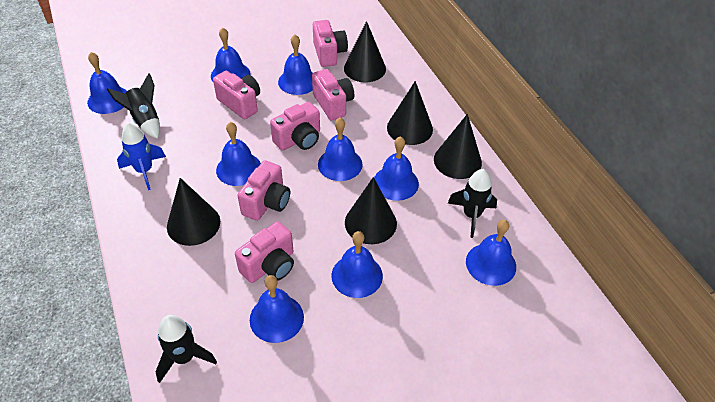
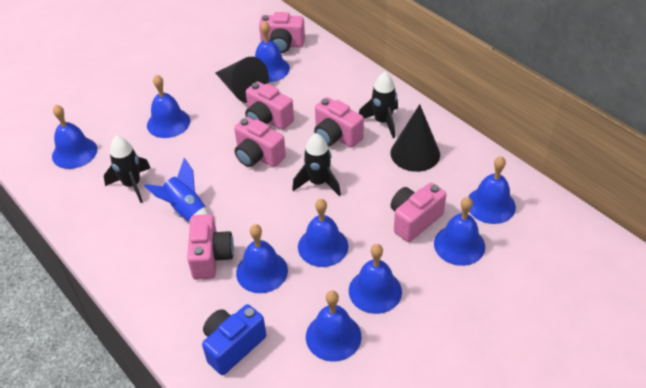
black cone: 5 -> 2
blue camera: 0 -> 1

